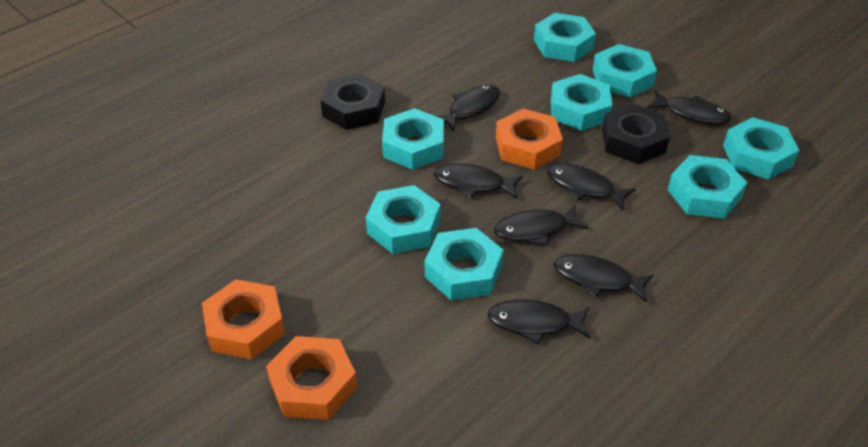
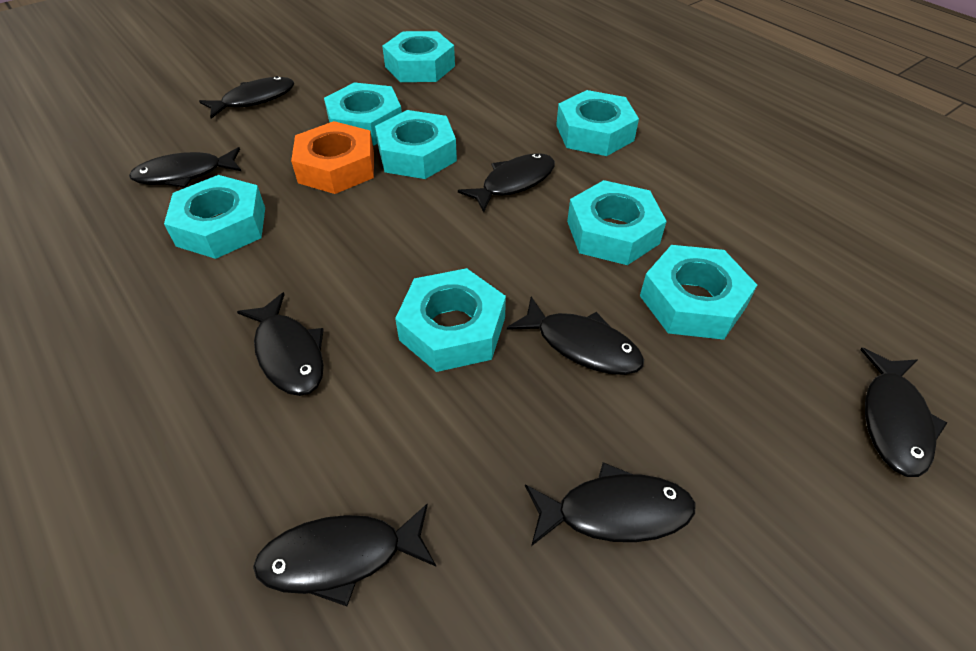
black fish: 7 -> 8
black nut: 2 -> 0
orange nut: 3 -> 1

